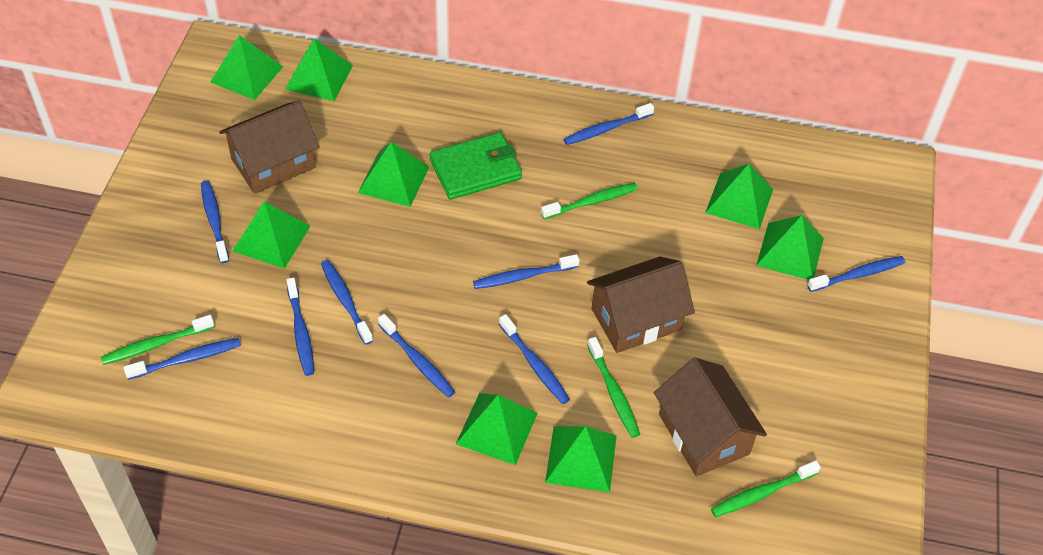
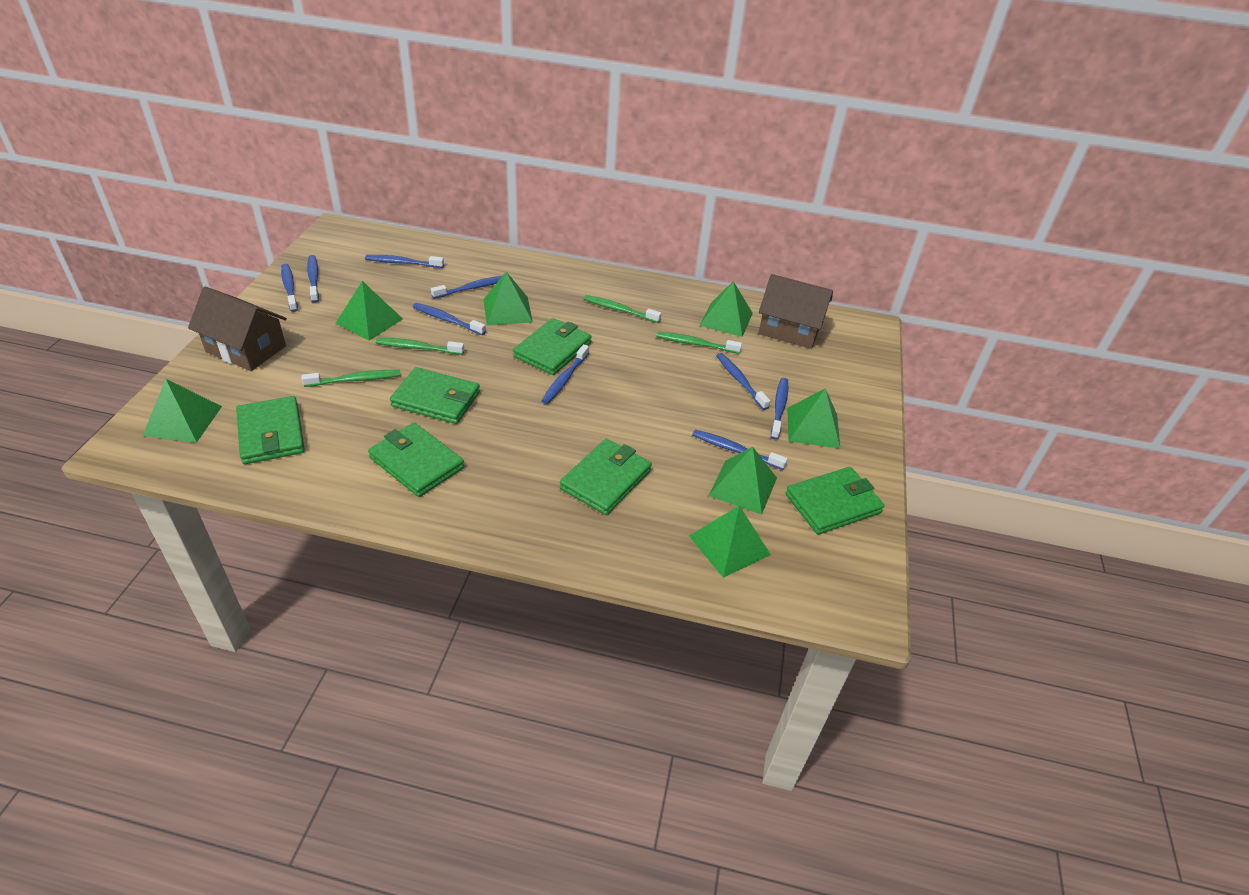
brown house: 3 -> 2
green pyramid: 8 -> 7
green wallet: 1 -> 6

